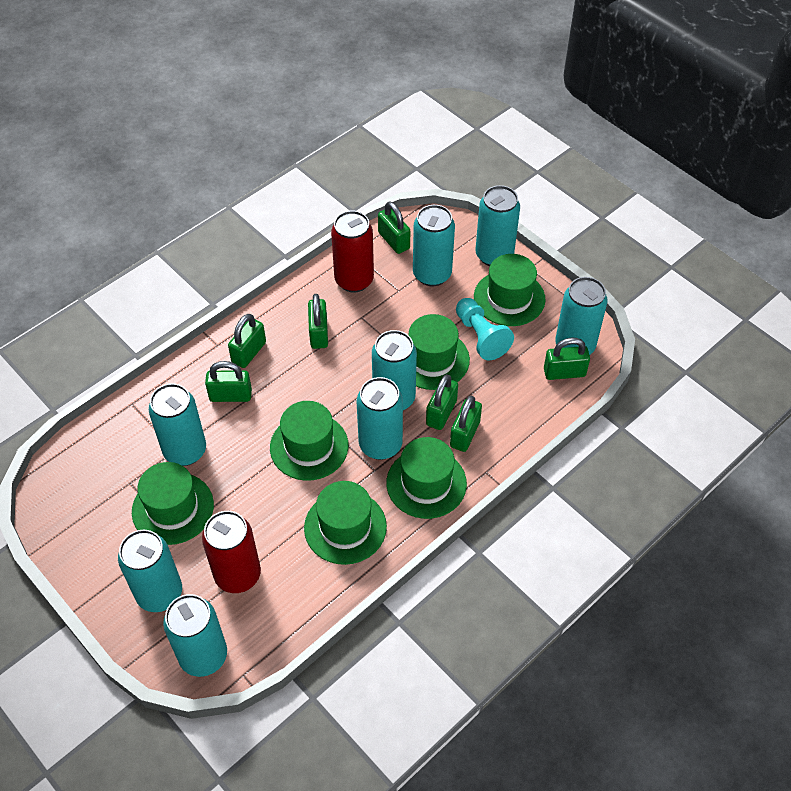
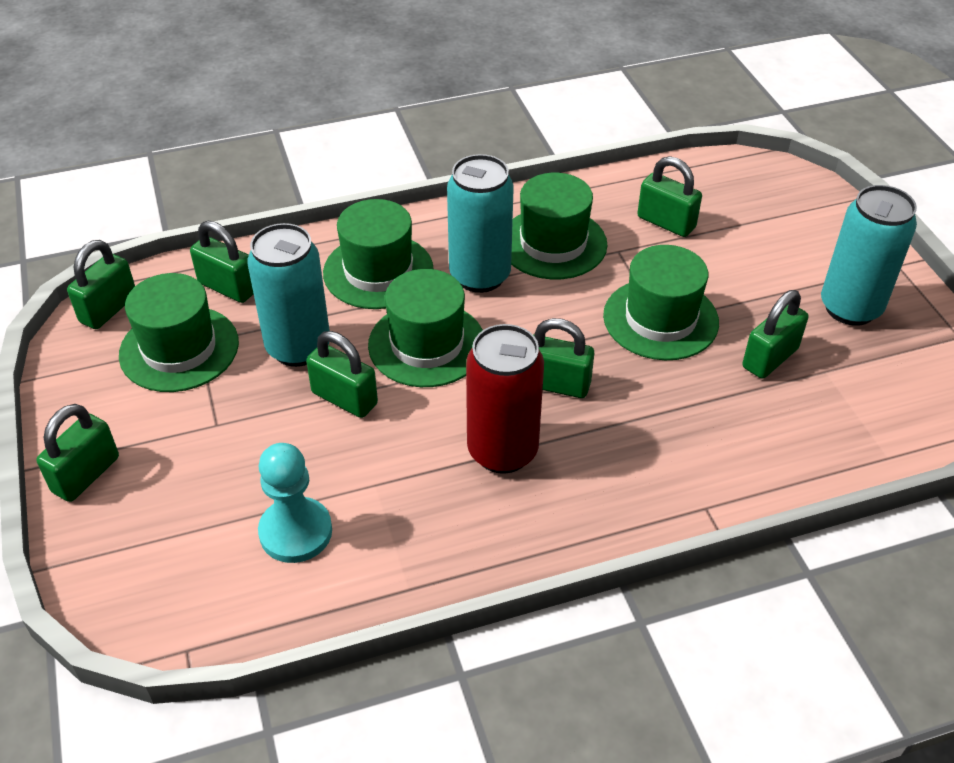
green hat: 6 -> 5
red can: 2 -> 1
turquoise can: 8 -> 3

